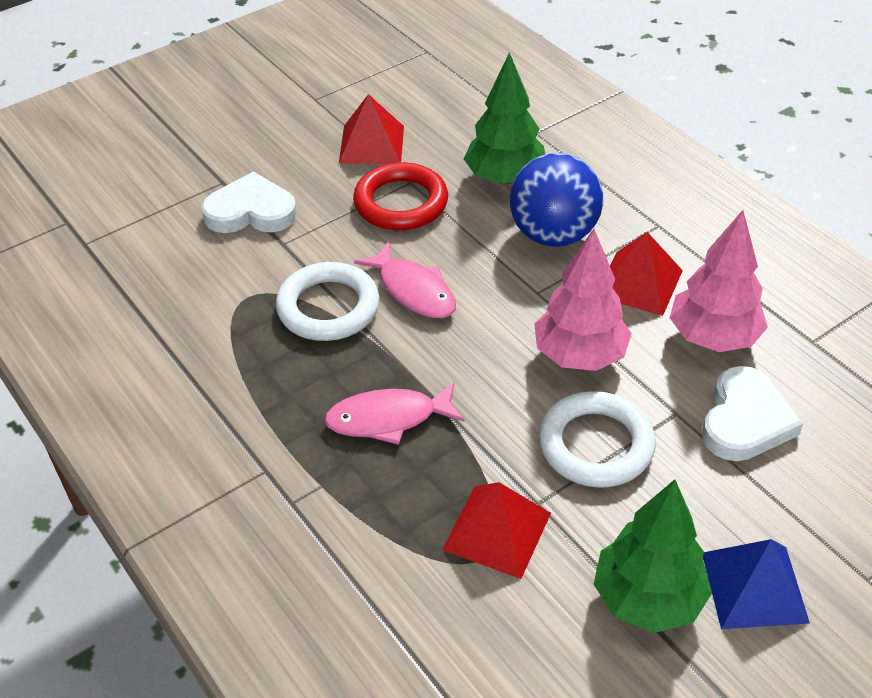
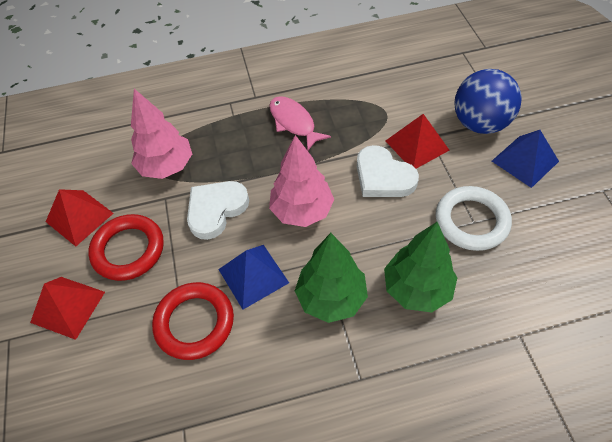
blue pyramid: 1 -> 2
pink fish: 2 -> 1
red ring: 1 -> 2
white ring: 2 -> 1

